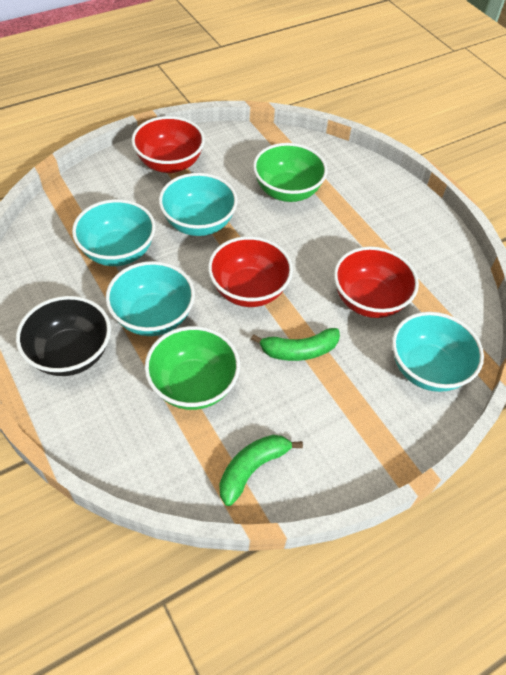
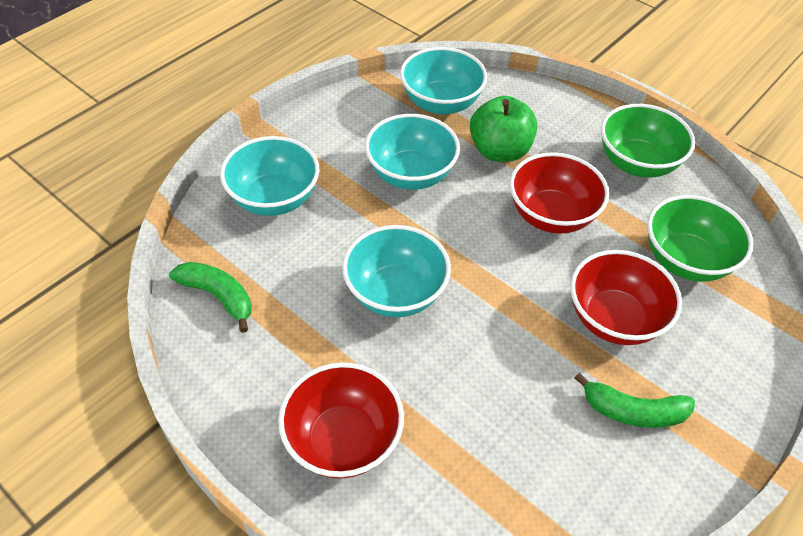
black bowl: 1 -> 0
green apple: 0 -> 1

